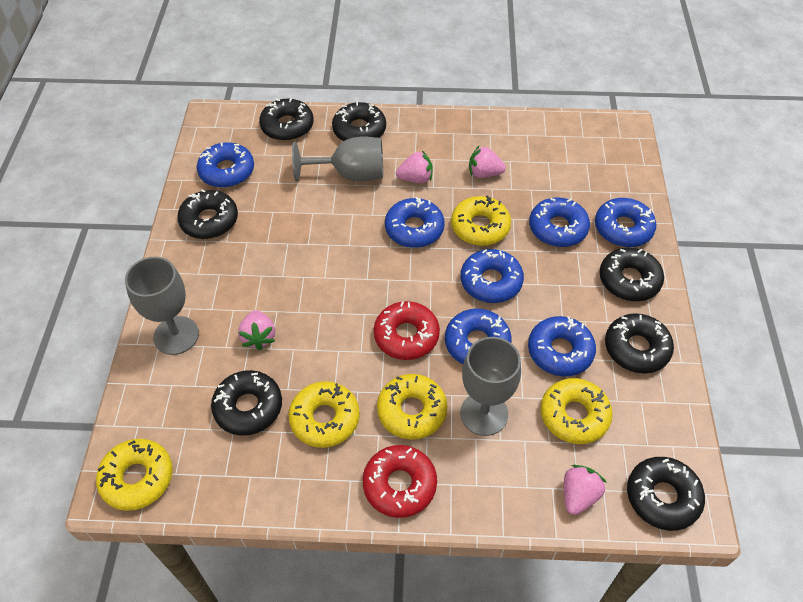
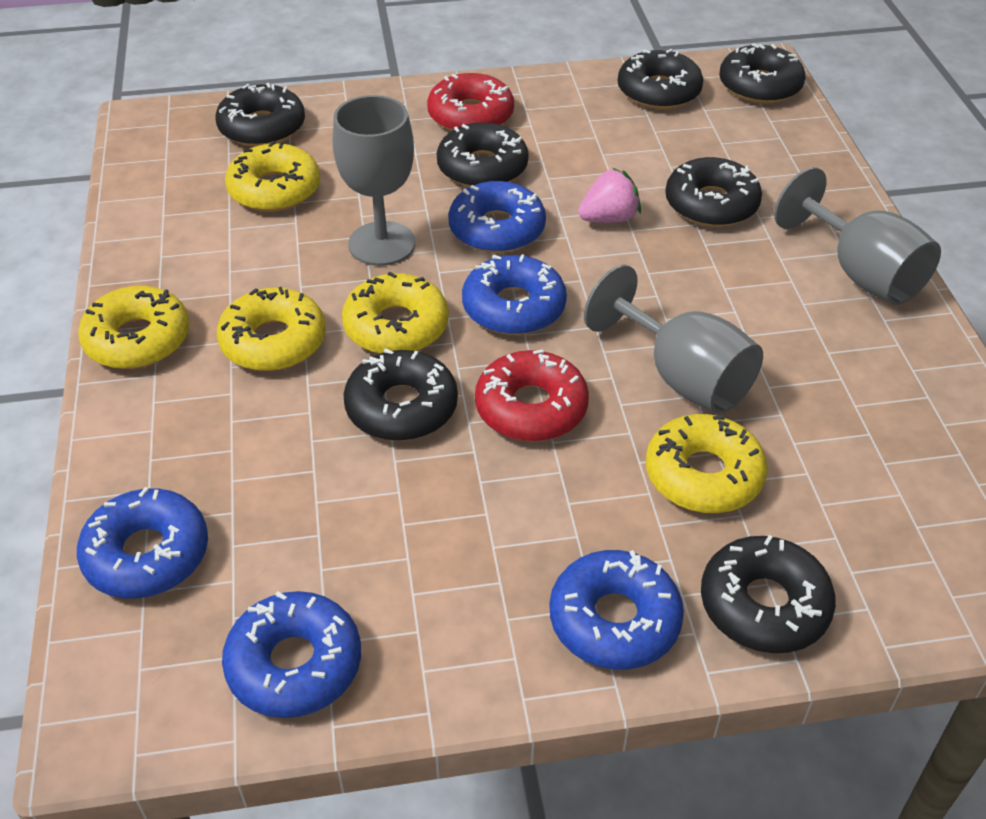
blue donut: 7 -> 5
pink strawberry: 4 -> 1

